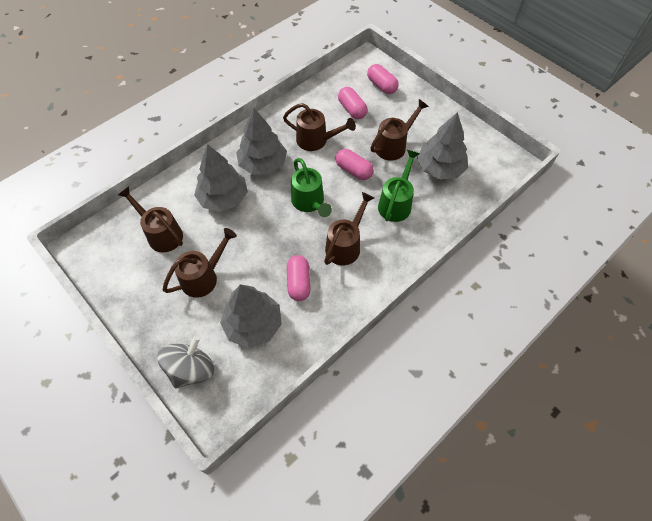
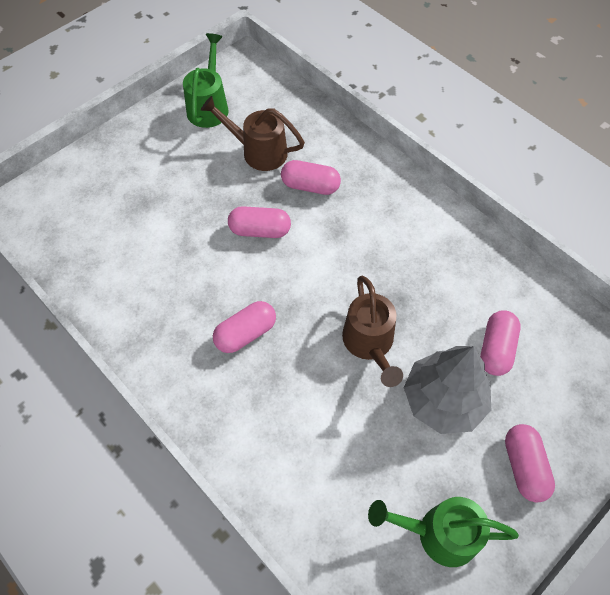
brown watering can: 5 -> 2
grey spinning top: 1 -> 0
grey tree: 4 -> 1
pink capsule: 4 -> 5

